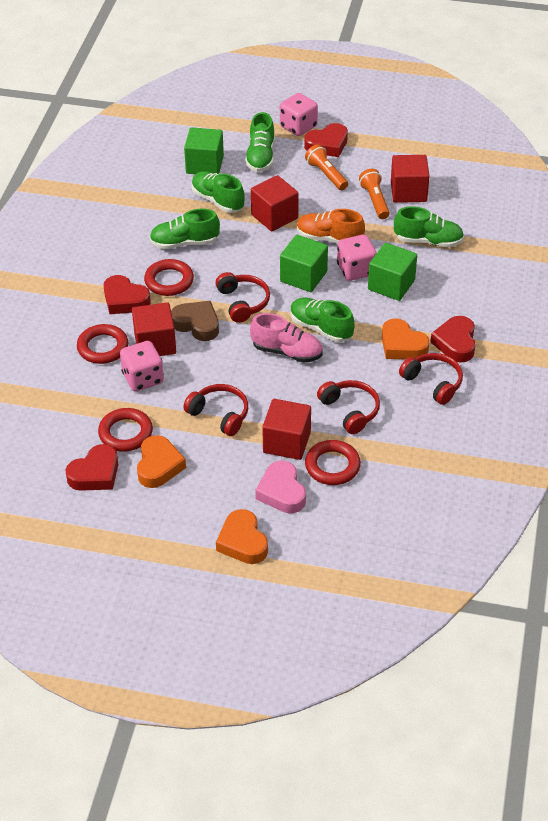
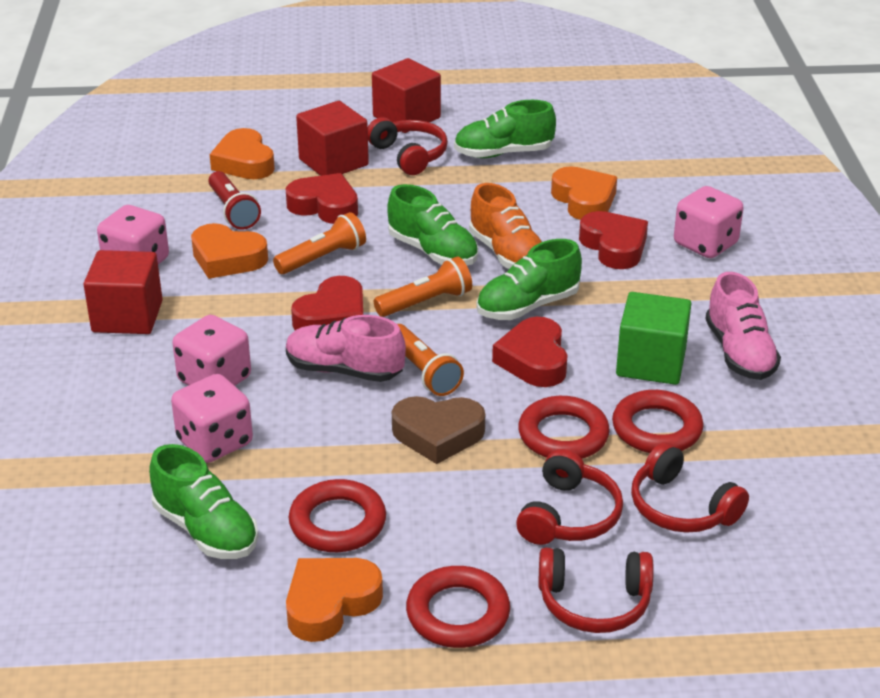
green cube: 3 -> 1
green shoe: 5 -> 4
orange flashlight: 2 -> 3
orange heart: 3 -> 4
pink dice: 3 -> 4
pink heart: 1 -> 0
pink shoe: 1 -> 2
red cube: 4 -> 3
red flashlight: 0 -> 1

